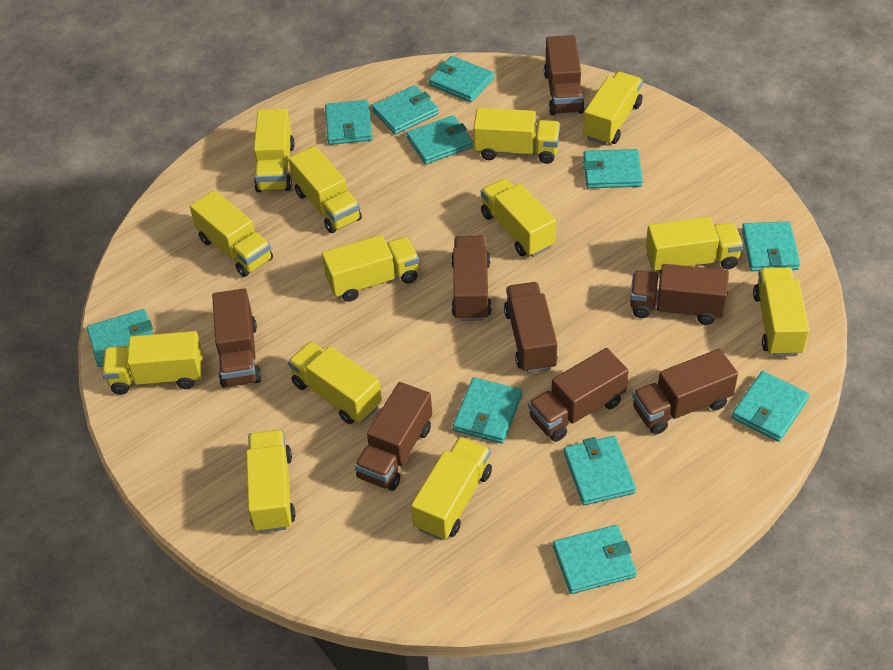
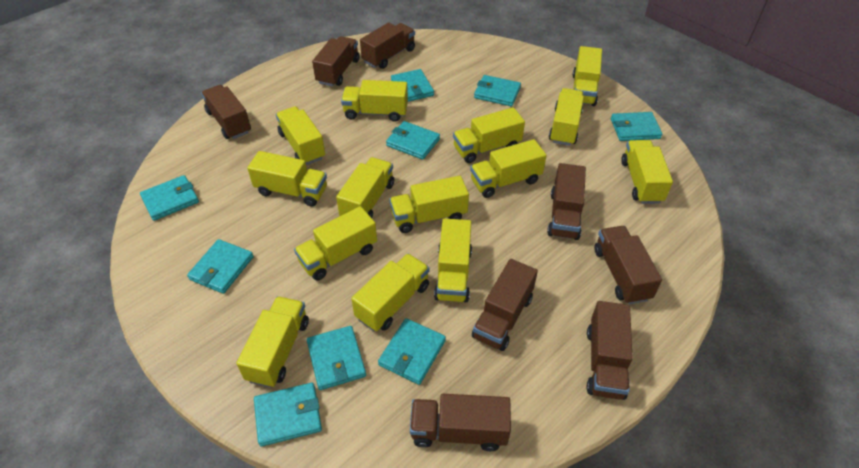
turquoise wallet: 11 -> 9
yellow truck: 13 -> 14

